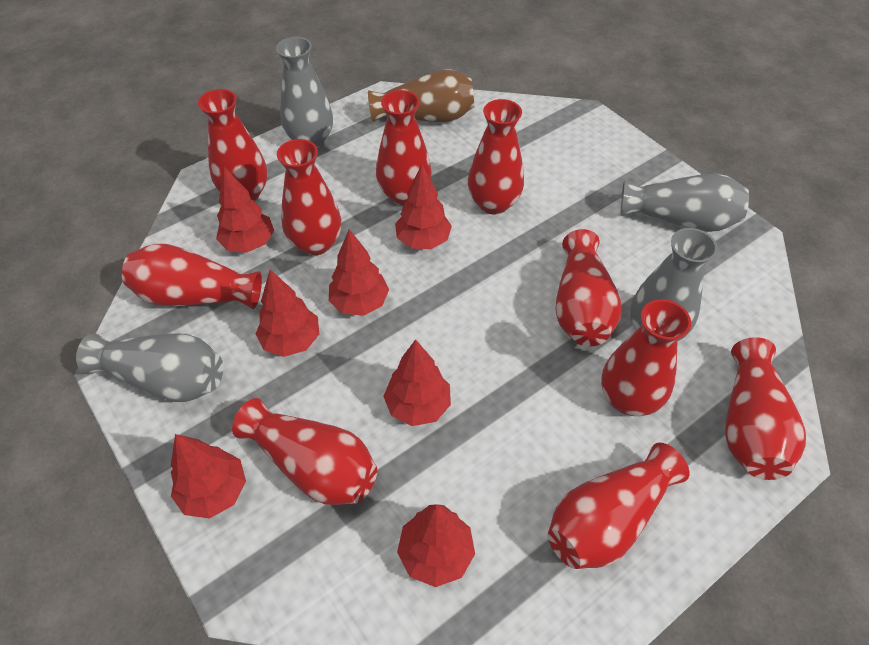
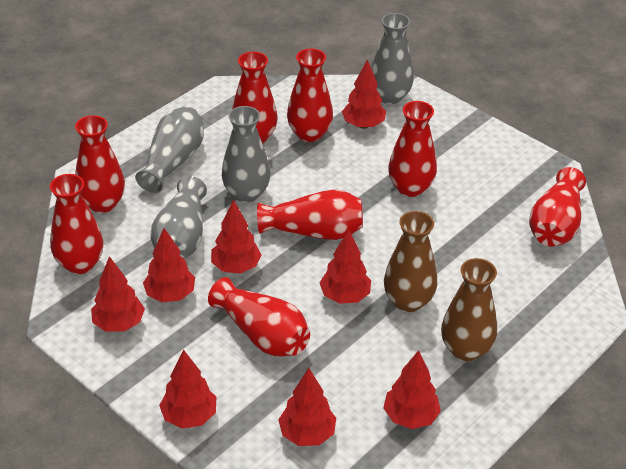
brown vase: 1 -> 2
red tree: 7 -> 8
red vase: 10 -> 8

